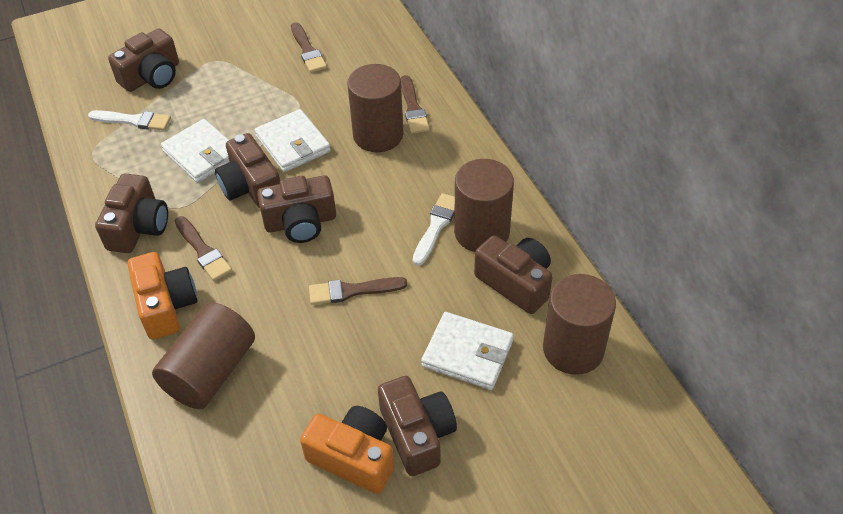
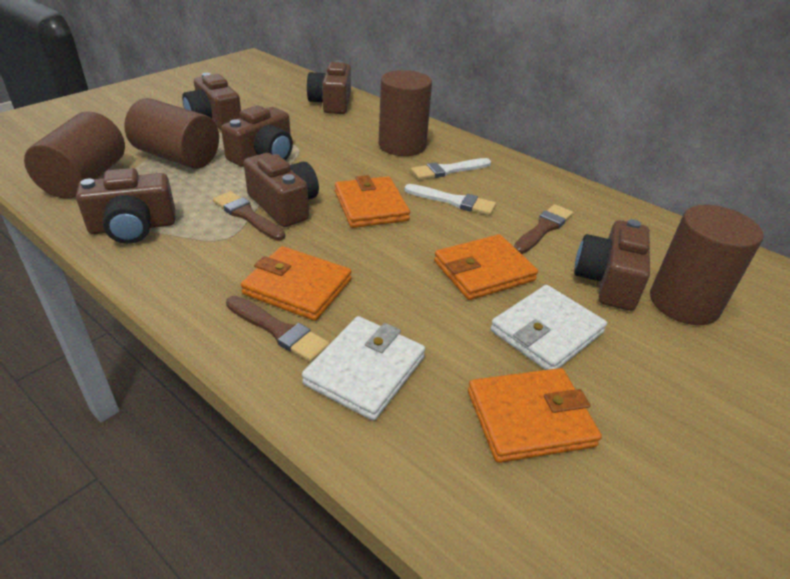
brown brush: 4 -> 3
orange camera: 2 -> 0
orange wallet: 0 -> 4
white wallet: 3 -> 2

